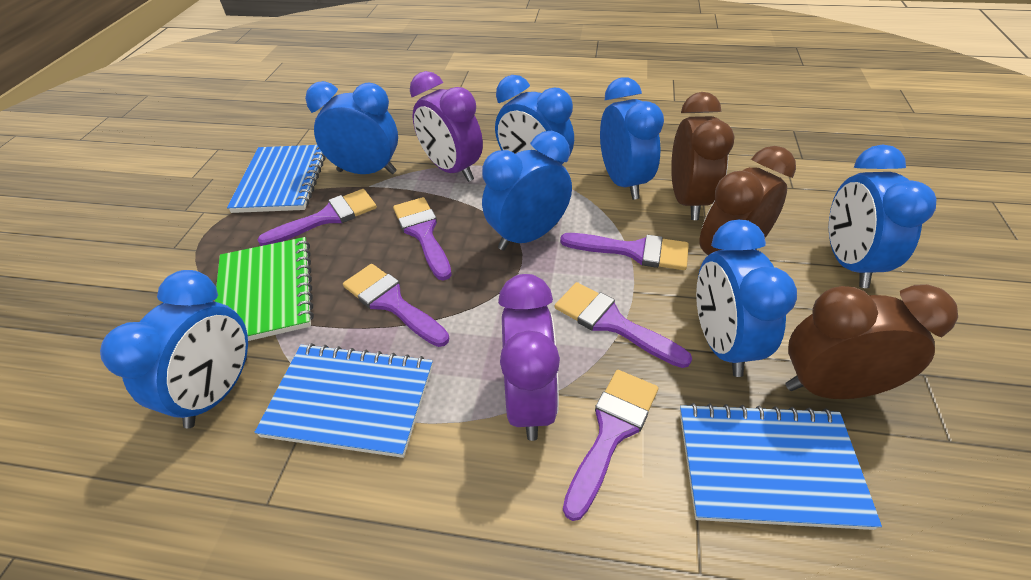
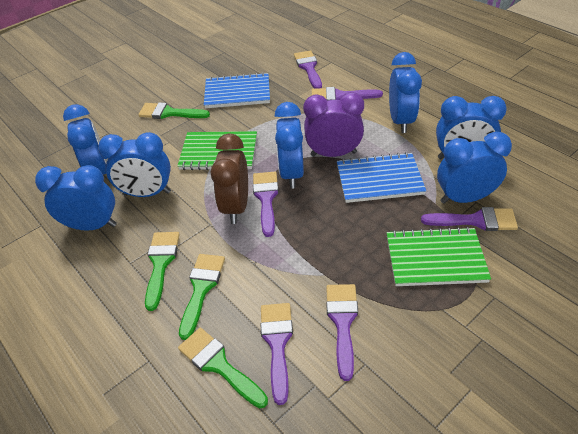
blue notebook: 3 -> 2
brown clock: 3 -> 1
green brush: 0 -> 4
green notebook: 1 -> 2
purple clock: 2 -> 1

